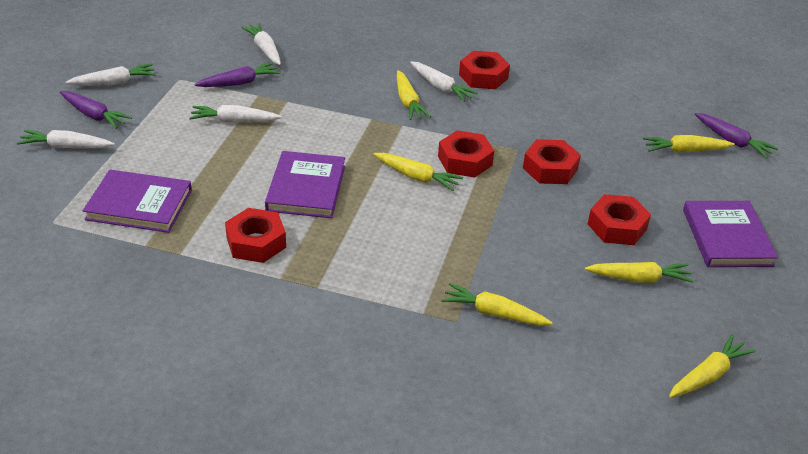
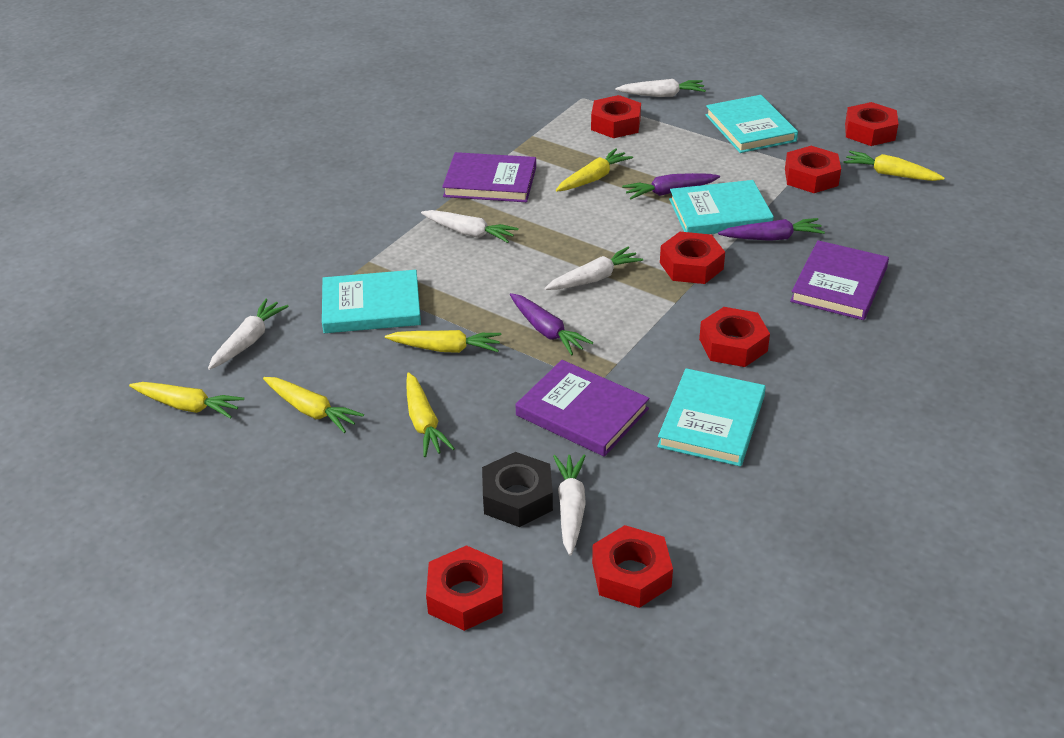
black nut: 0 -> 1
red nut: 5 -> 7
turquoise book: 0 -> 4

